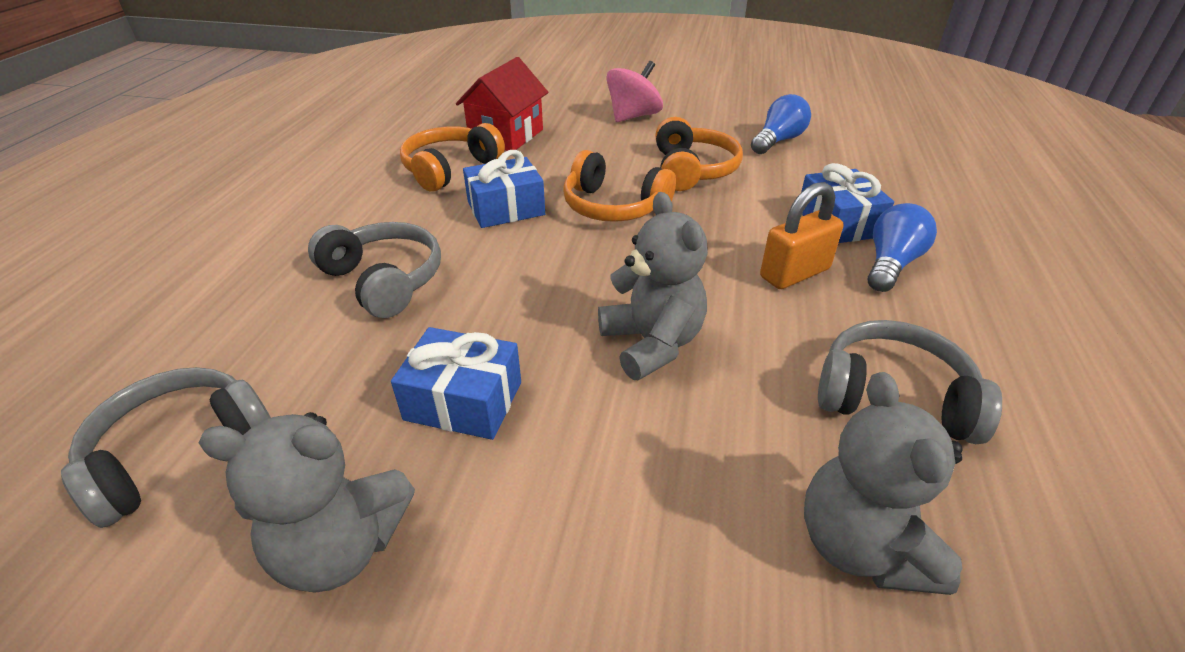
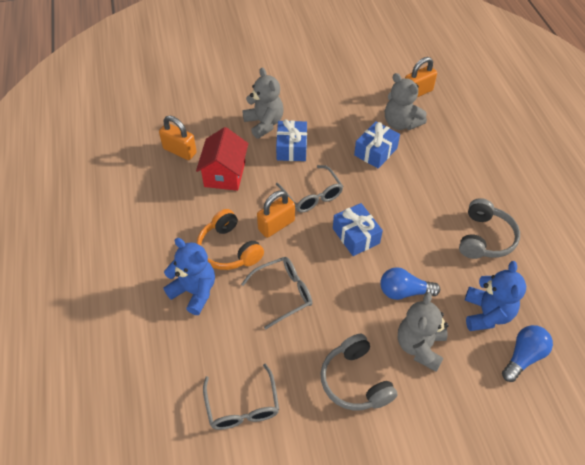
blue teddy bear: 0 -> 2
grey glasses: 0 -> 3
grey headphones: 3 -> 2
orange headphones: 3 -> 1
orange padlock: 1 -> 3
pink spinning top: 1 -> 0

